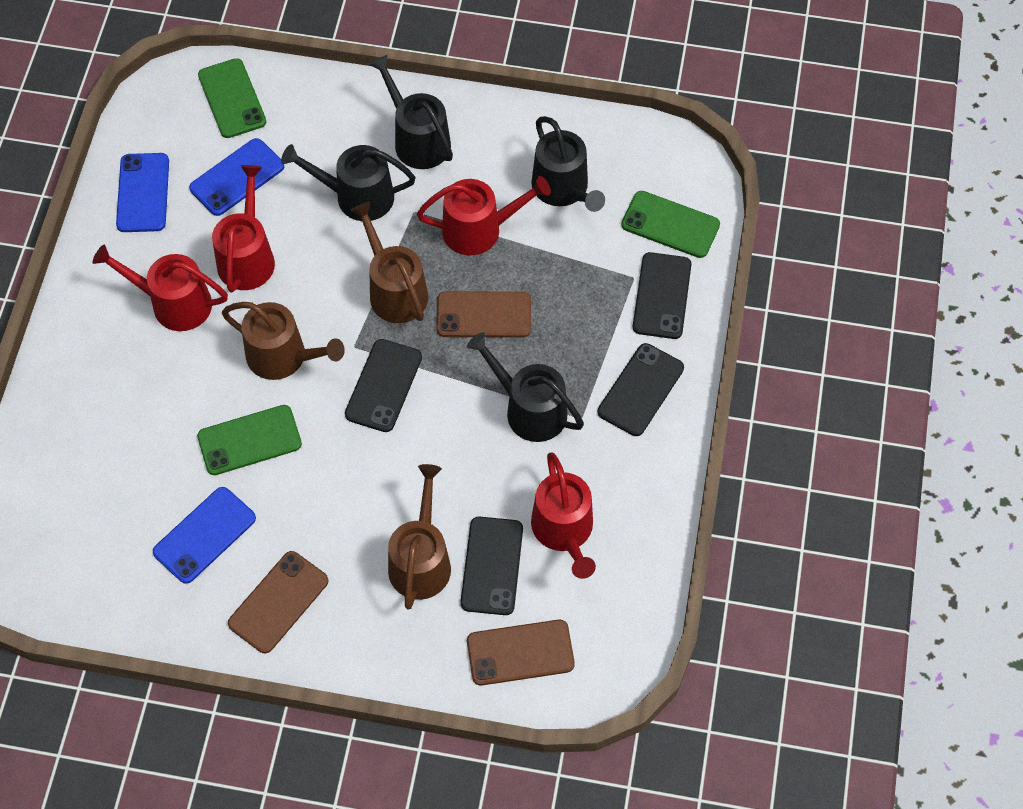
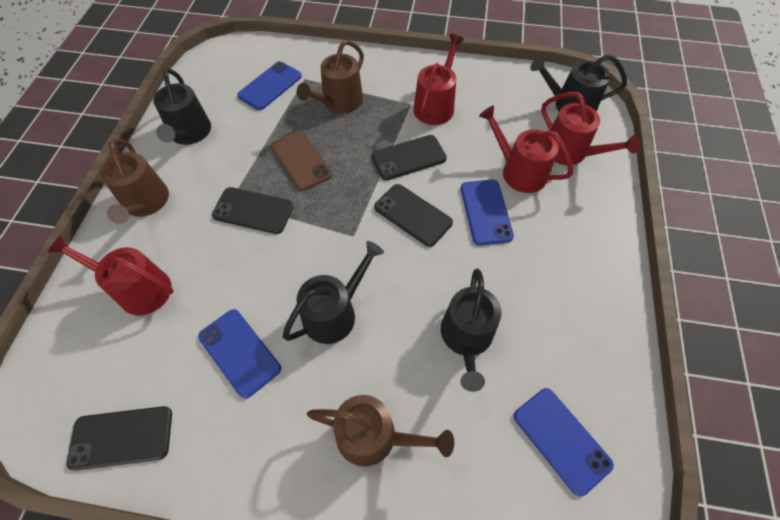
blue phone: 3 -> 4
brown phone: 3 -> 1
green phone: 3 -> 0

